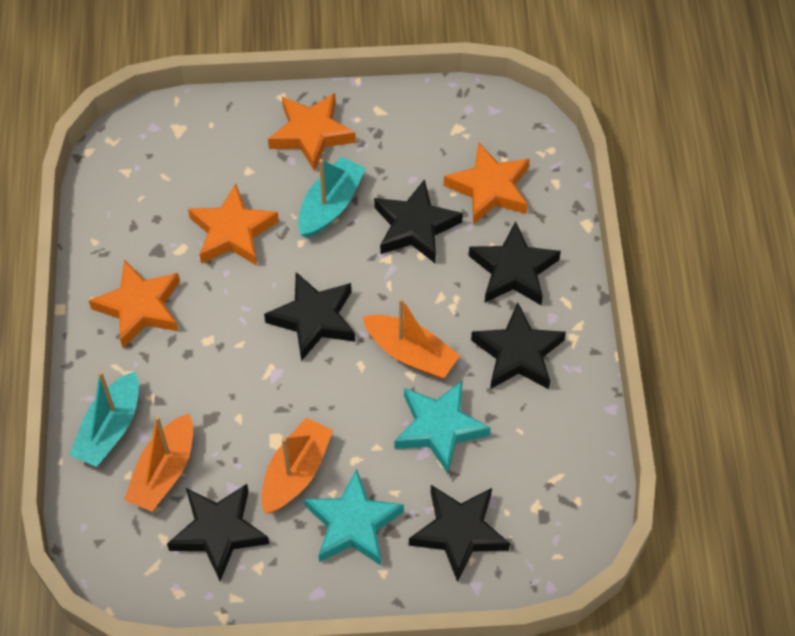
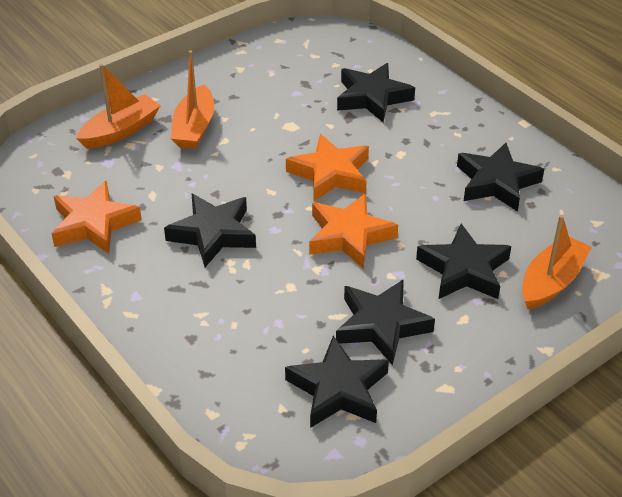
orange star: 4 -> 3
turquoise boat: 2 -> 0
turquoise star: 2 -> 0

